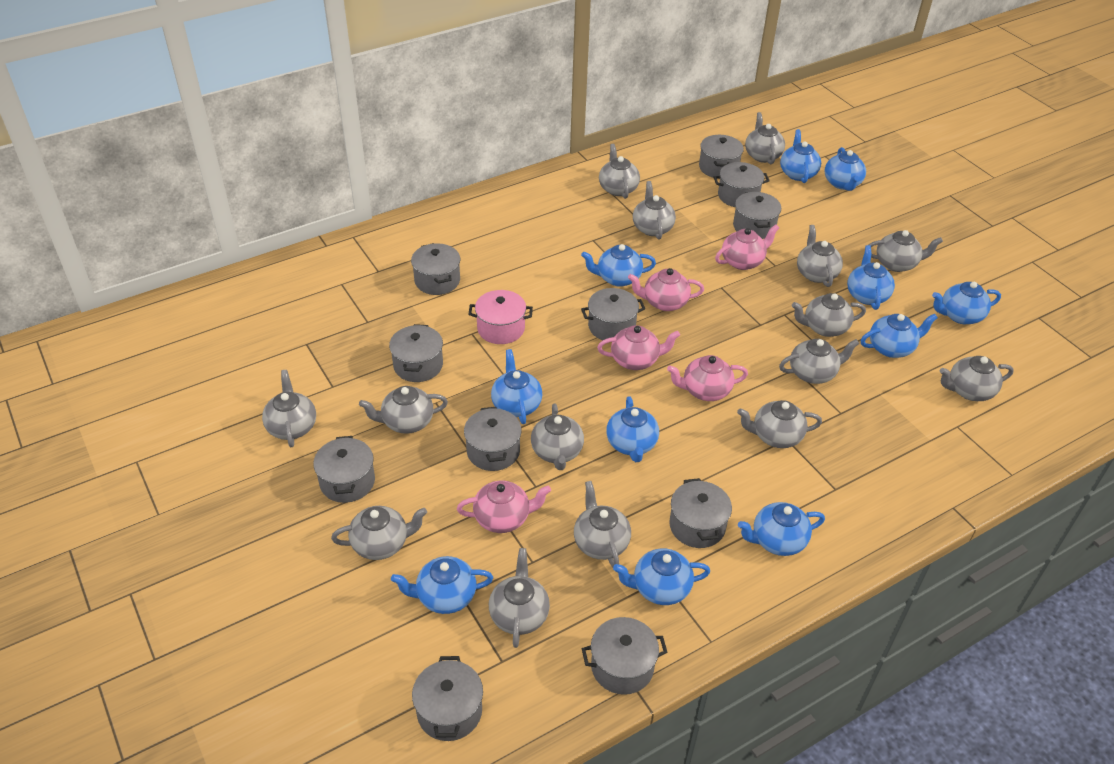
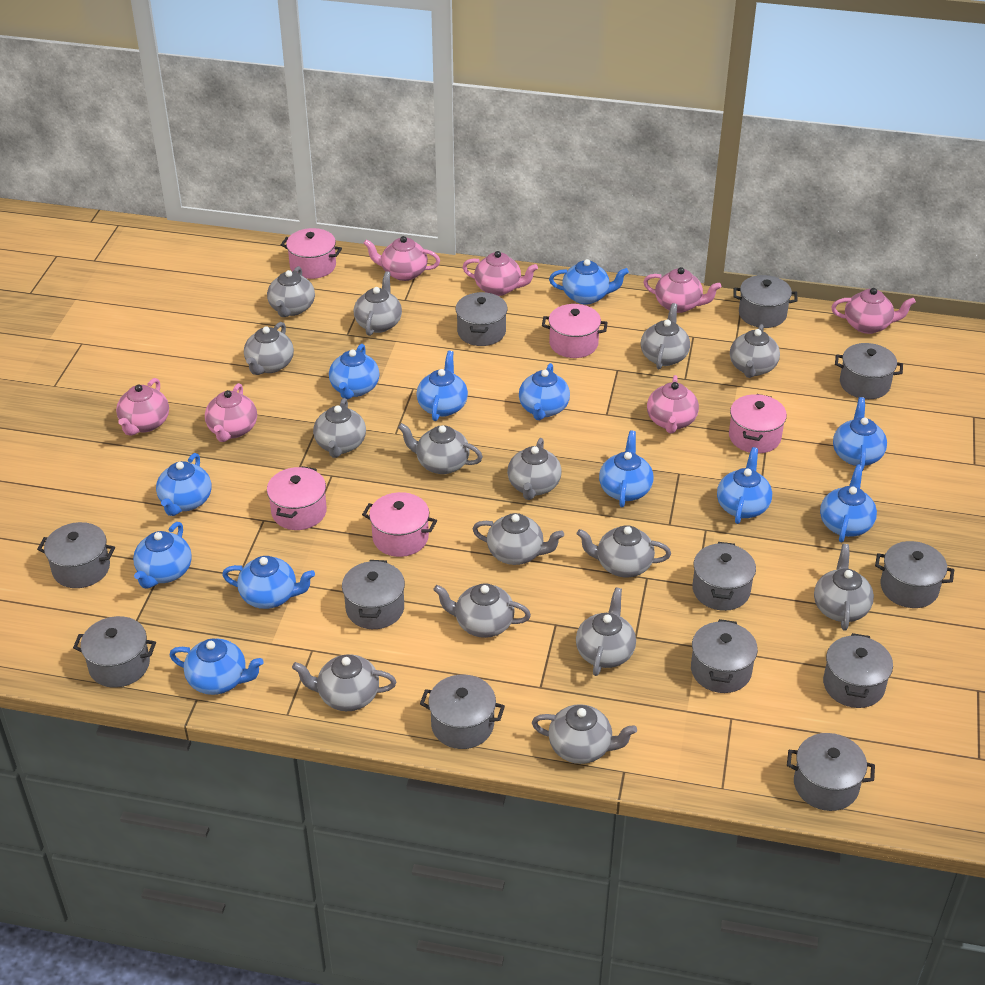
blue teapot: 11 -> 12
grey pot: 11 -> 12
pink pot: 1 -> 5
pink teapot: 5 -> 7

